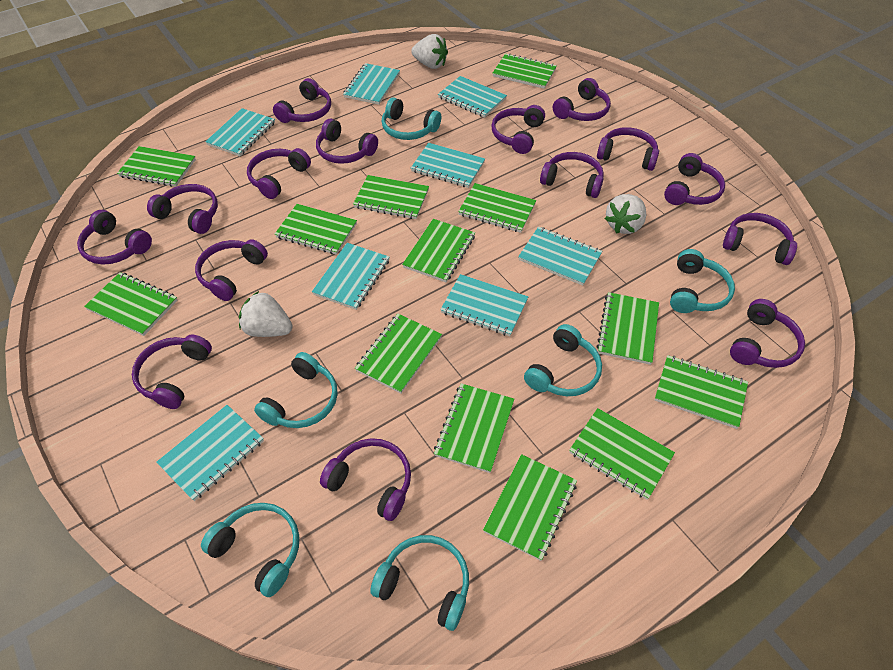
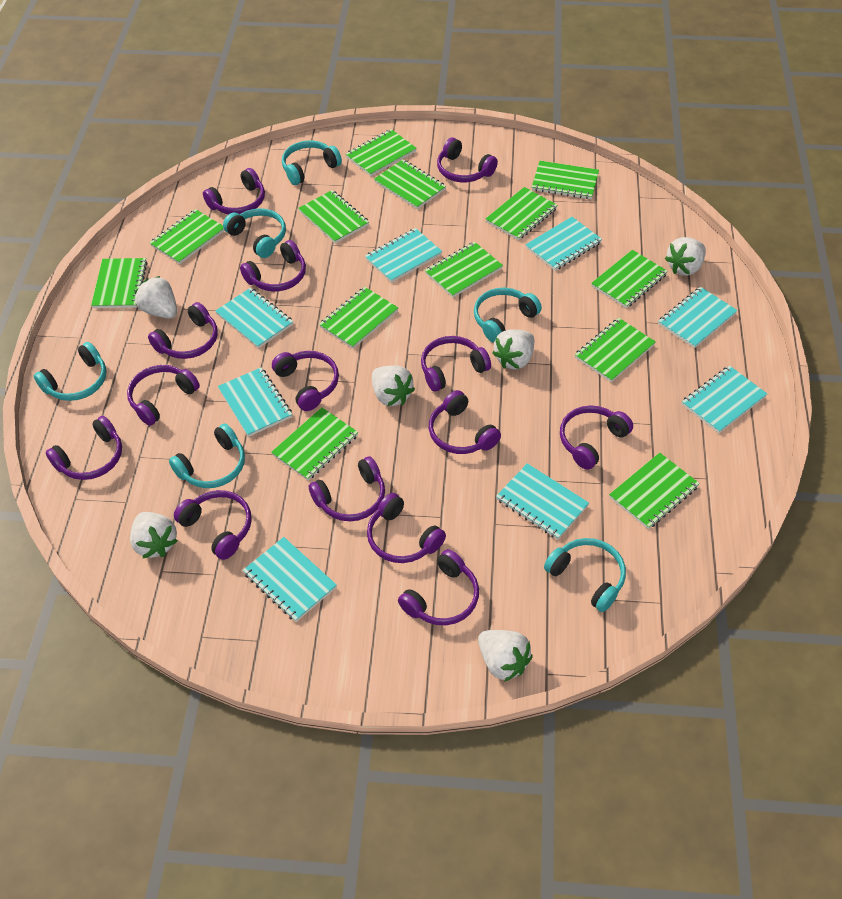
purple headphones: 15 -> 14
white strawberry: 3 -> 6

